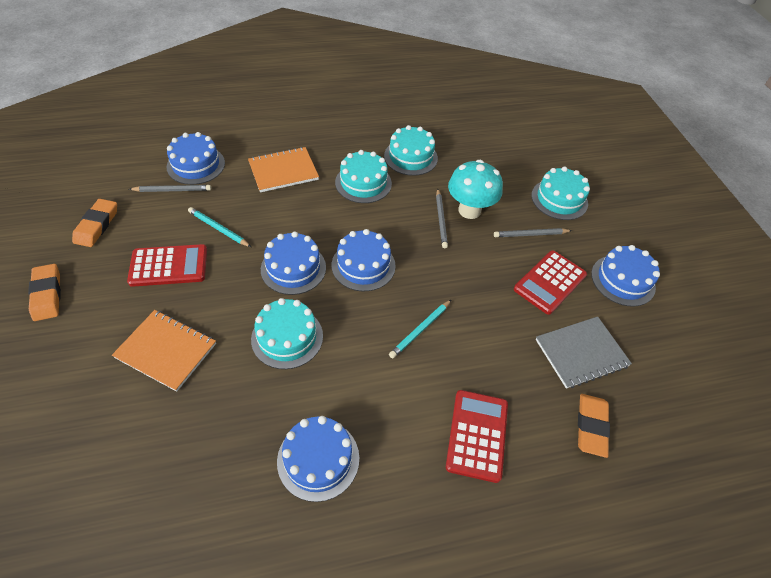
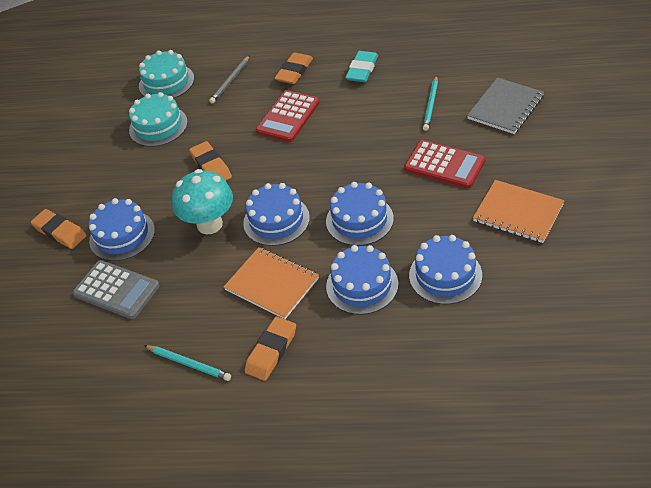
grey calculator: 0 -> 1
grey pencil: 3 -> 1
orange eraser: 3 -> 4
red calculator: 3 -> 2
turquoise cake: 4 -> 2
turquoise eraser: 0 -> 1

